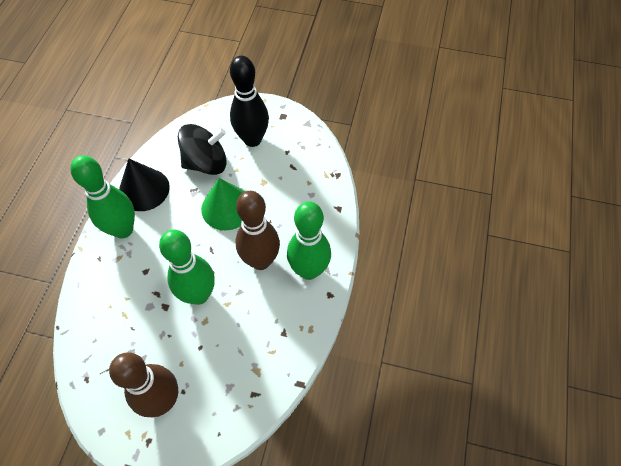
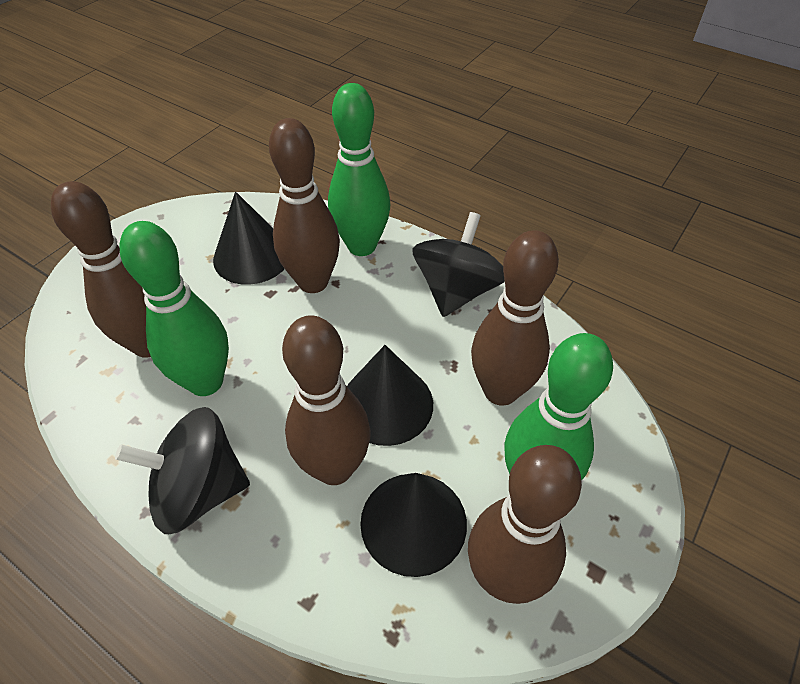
black bowling pin: 1 -> 0
black cone: 1 -> 3
black spinning top: 1 -> 2
brown bowling pin: 2 -> 5
green cone: 1 -> 0

